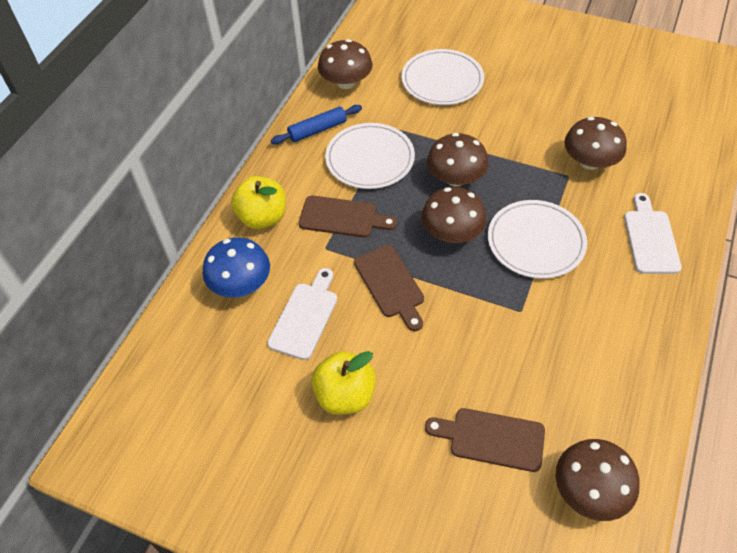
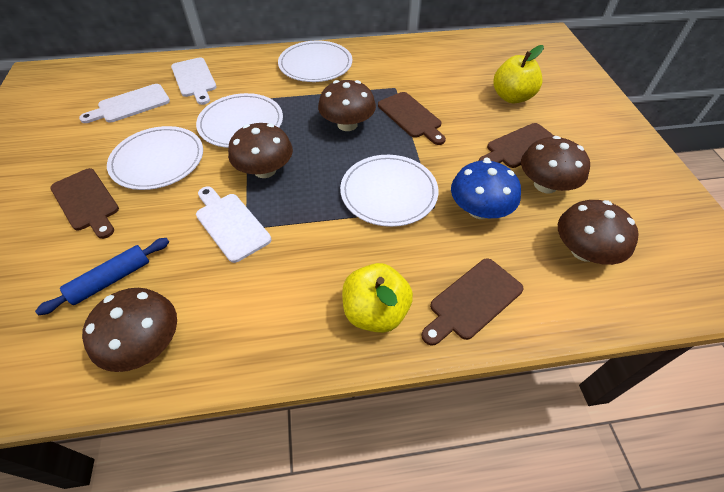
brown cutting board: 3 -> 4
white cutting board: 2 -> 3
white plate: 3 -> 4

